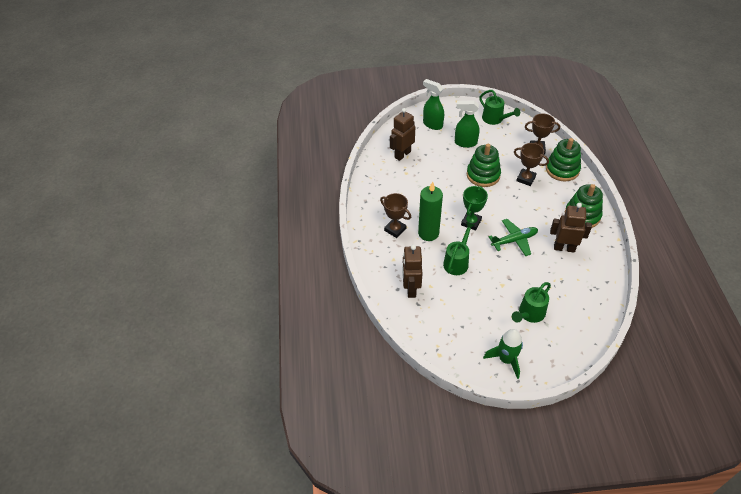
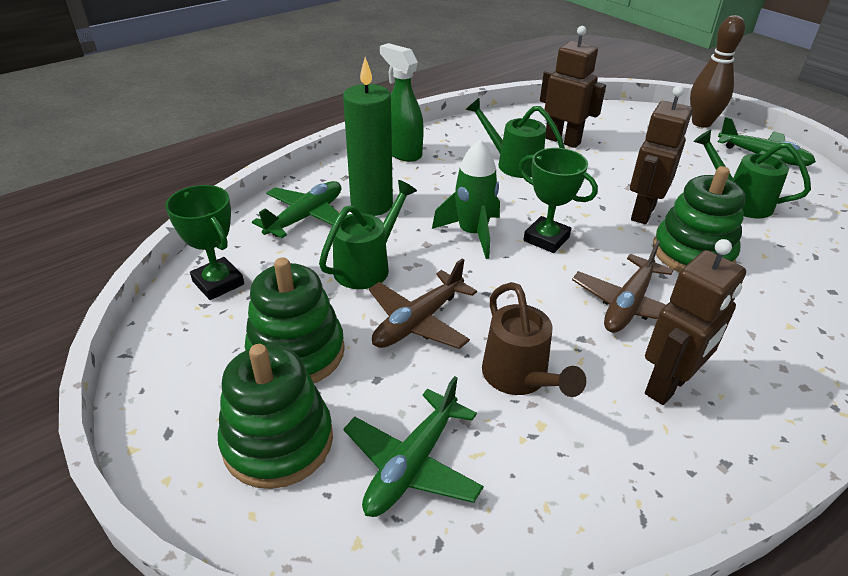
brown bowling pin: 0 -> 1
brown plane: 0 -> 2
brown trophy: 3 -> 0
brown watering can: 0 -> 1
green plane: 1 -> 3
green spray bottle: 2 -> 1
green trophy: 1 -> 2

